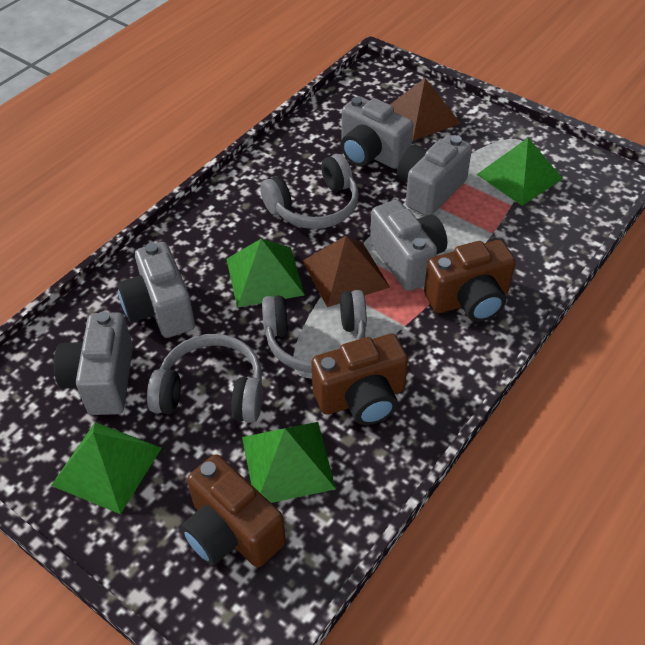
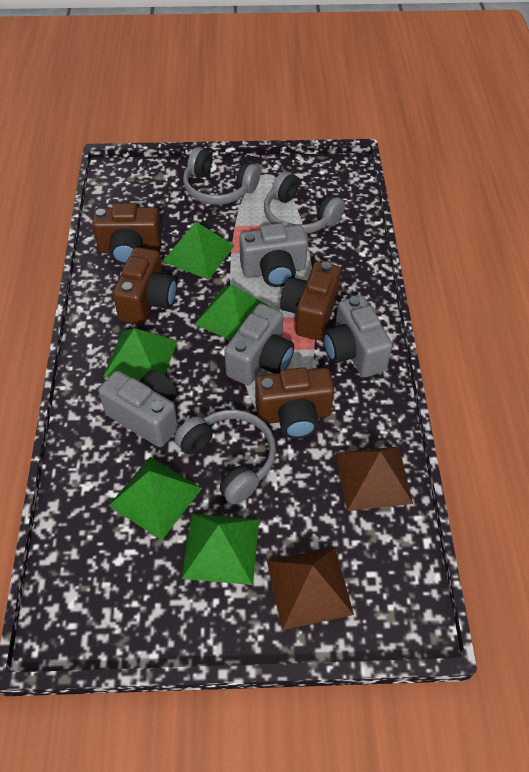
brown camera: 3 -> 4
green pyramid: 4 -> 5
grey camera: 5 -> 4

